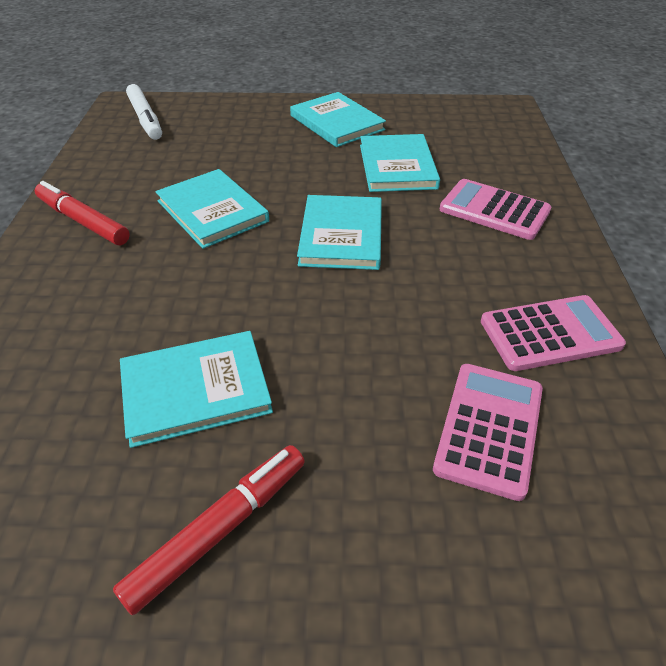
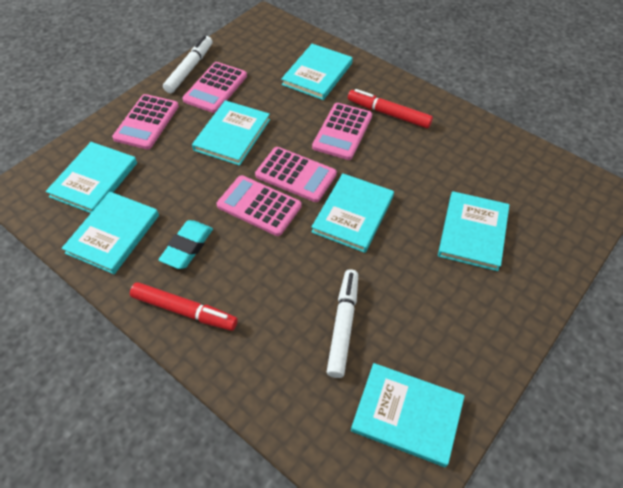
pink calculator: 3 -> 5
turquoise book: 5 -> 7
turquoise eraser: 0 -> 1
white marker: 1 -> 2

